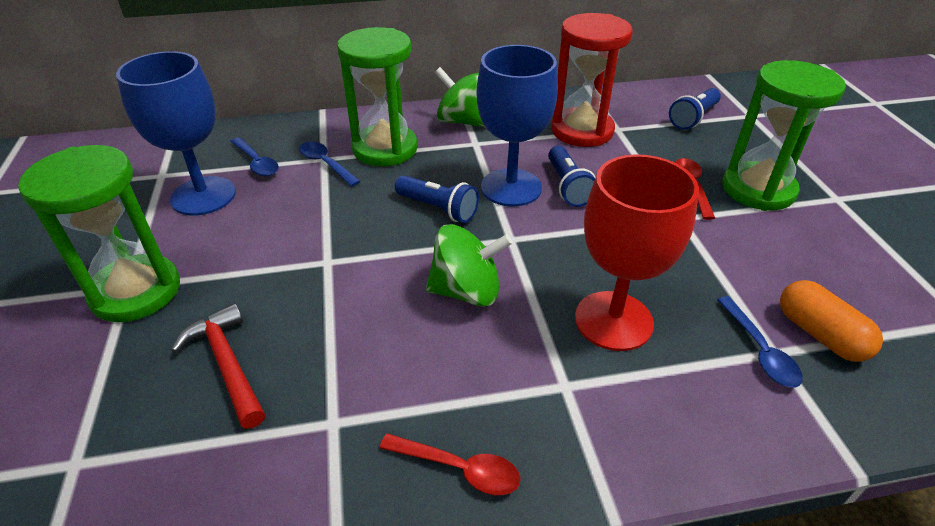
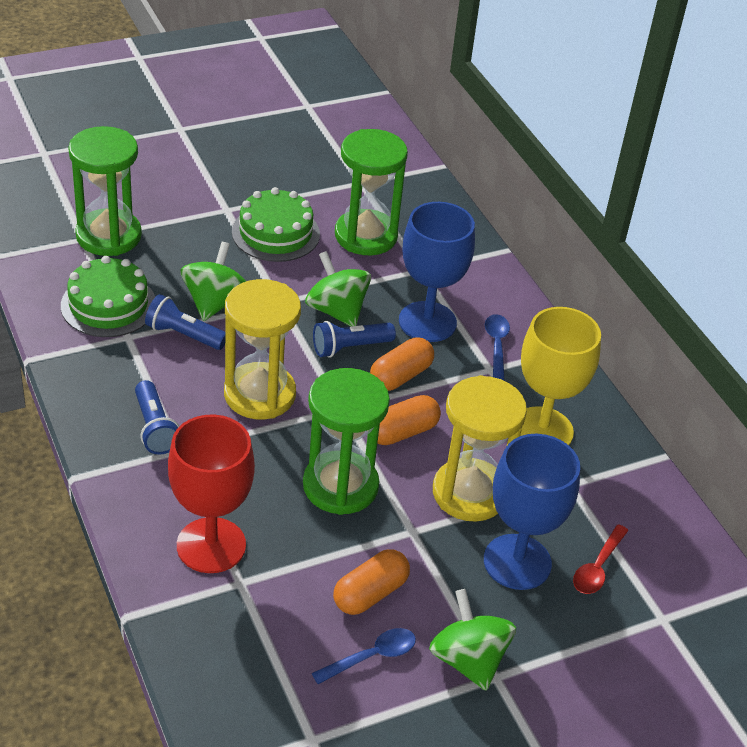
blue spoon: 3 -> 2
green cake: 0 -> 2
green spinning top: 2 -> 3
orange capsule: 1 -> 3
red hammer: 1 -> 0
red hourglass: 1 -> 0
red spoon: 2 -> 1
yellow goblet: 0 -> 1
yellow hourglass: 0 -> 2

